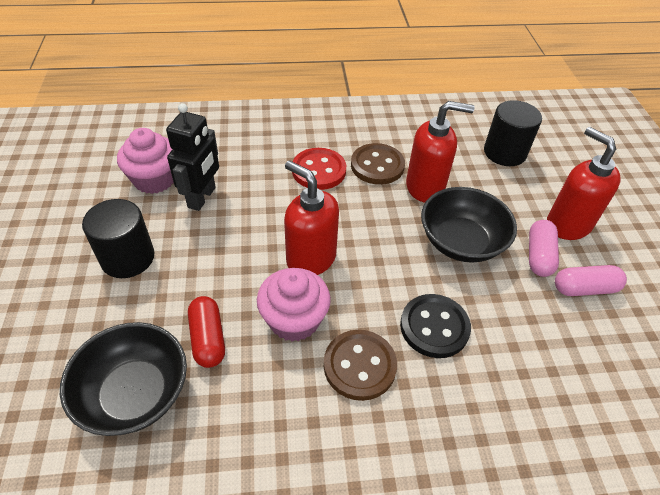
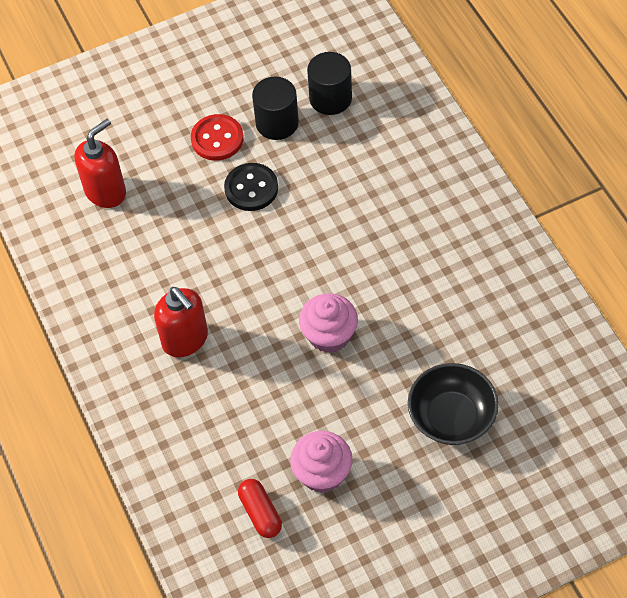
black bowl: 2 -> 1
black robot: 1 -> 0
brown button: 2 -> 0
pink capsule: 2 -> 0
red soap dispenser: 3 -> 2

